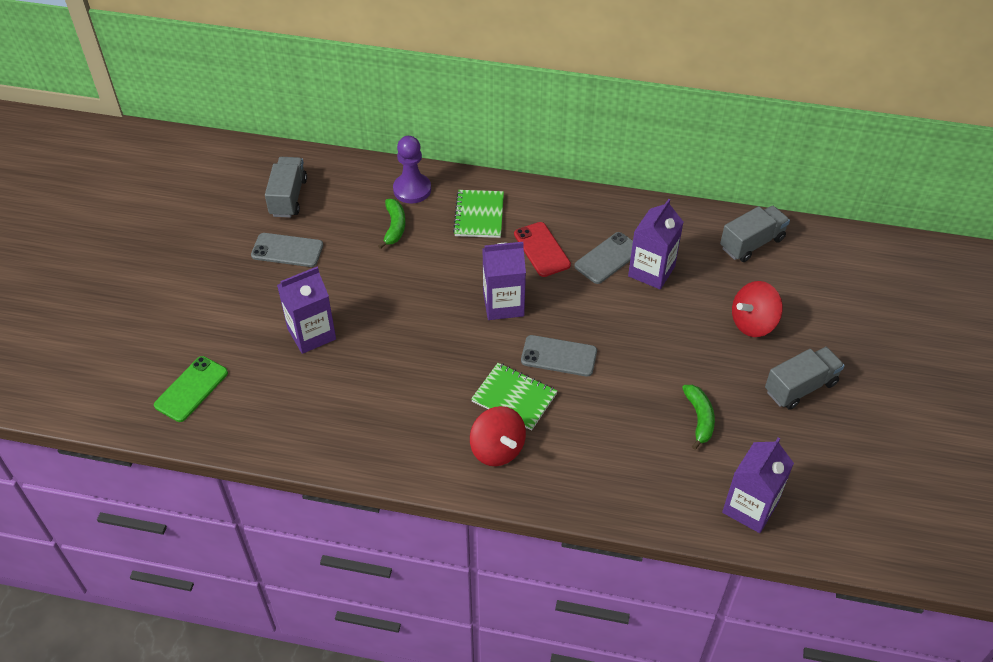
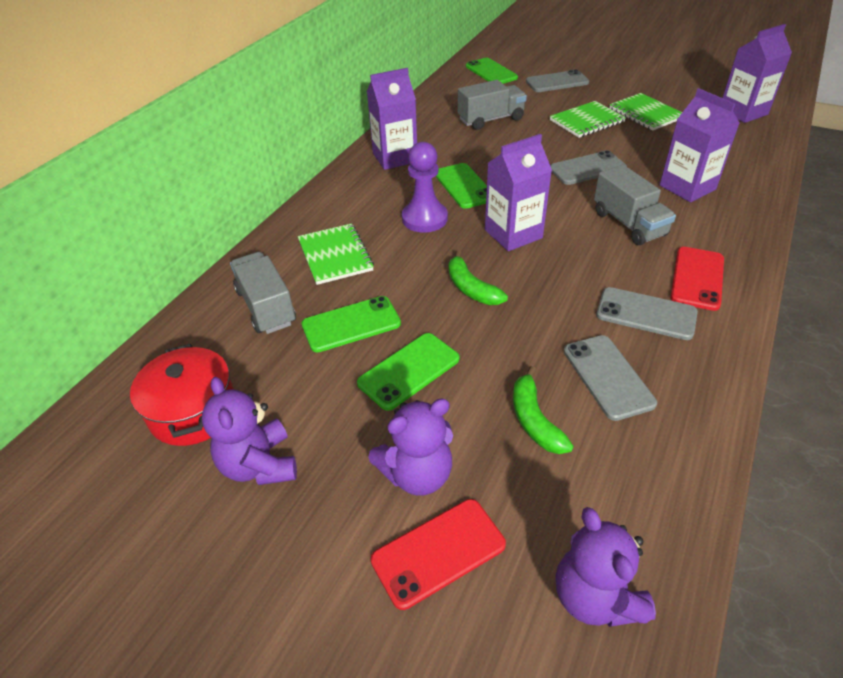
green notebook: 2 -> 3
green phone: 1 -> 4
grey phone: 3 -> 4
purple teddy bear: 0 -> 3
red phone: 1 -> 2
red pot: 0 -> 1
red spinning top: 2 -> 0

